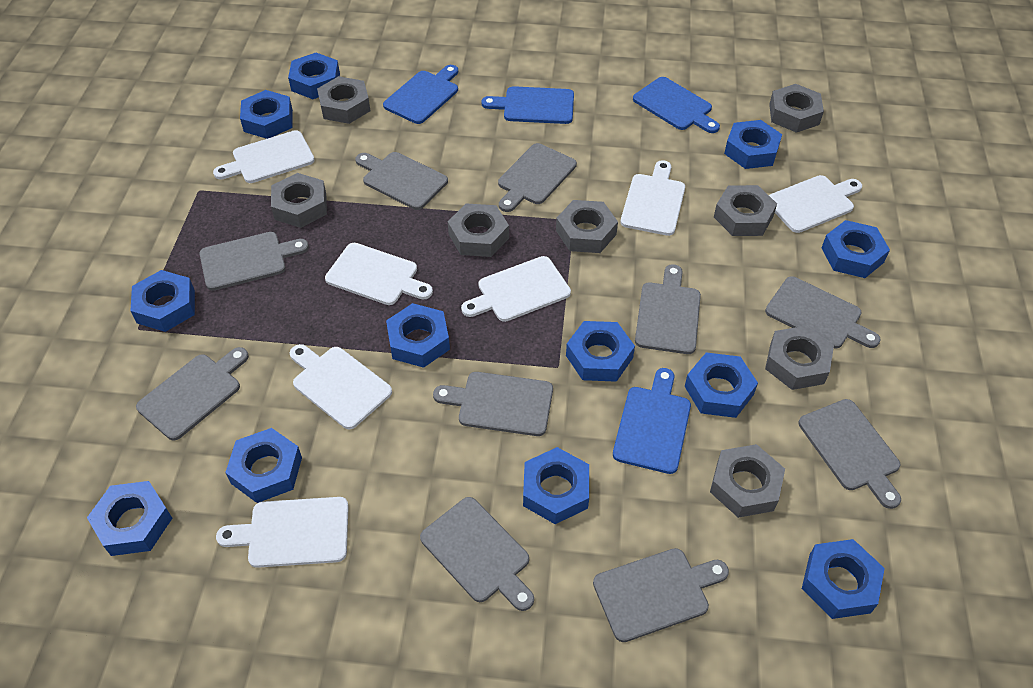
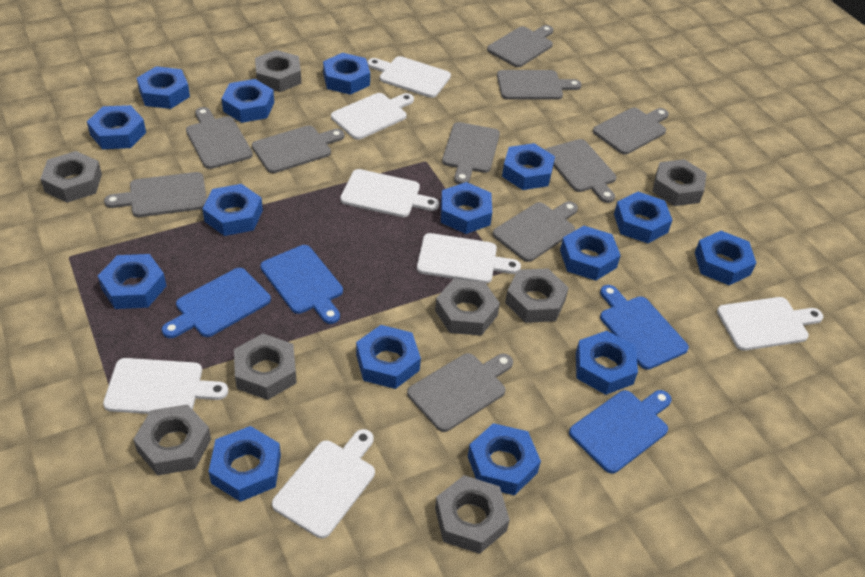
blue nut: 12 -> 15

